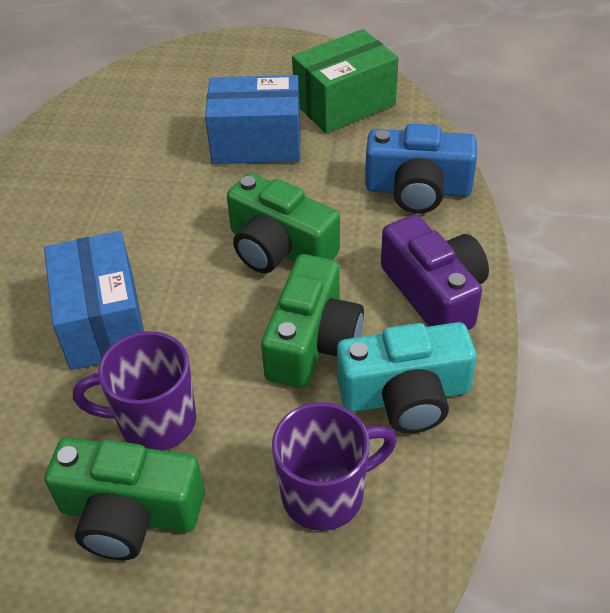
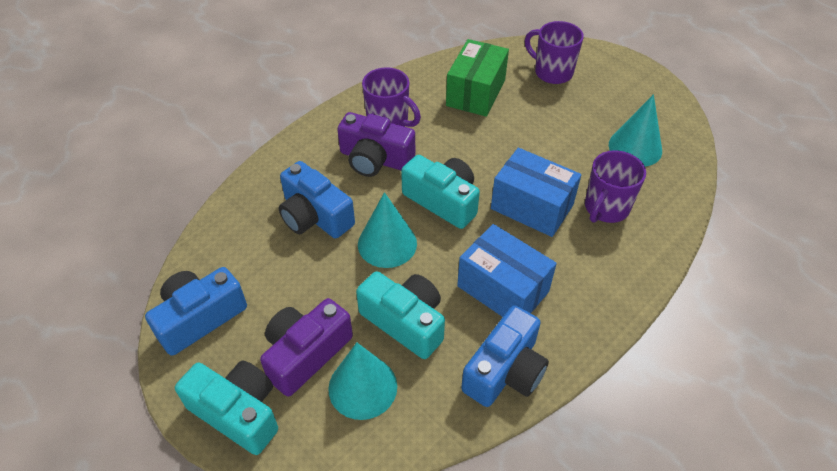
blue camera: 1 -> 3
green camera: 3 -> 0
purple camera: 1 -> 2
purple mug: 2 -> 3
turquoise camera: 1 -> 3
turquoise cone: 0 -> 3

